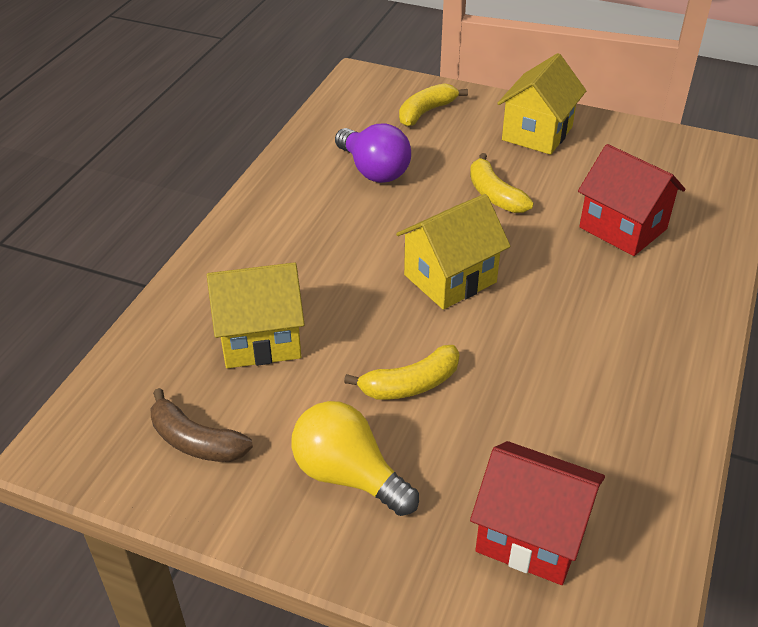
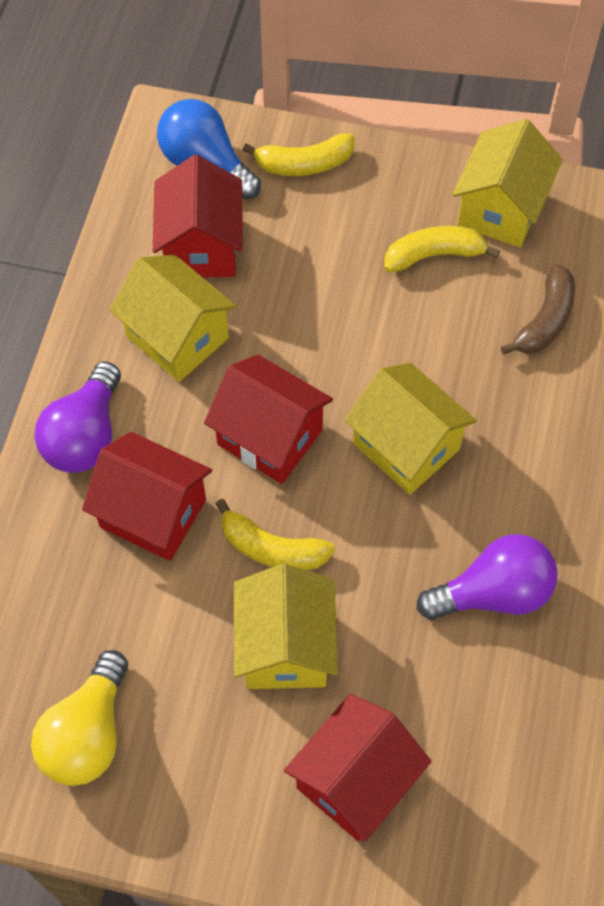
blue light bulb: 0 -> 1
purple light bulb: 1 -> 2
red house: 2 -> 4
yellow house: 3 -> 4

